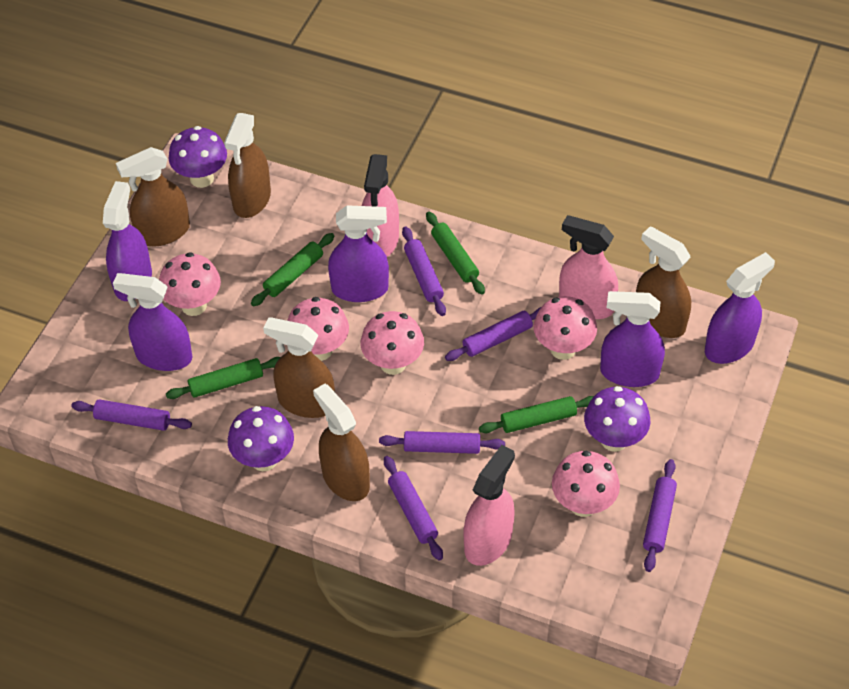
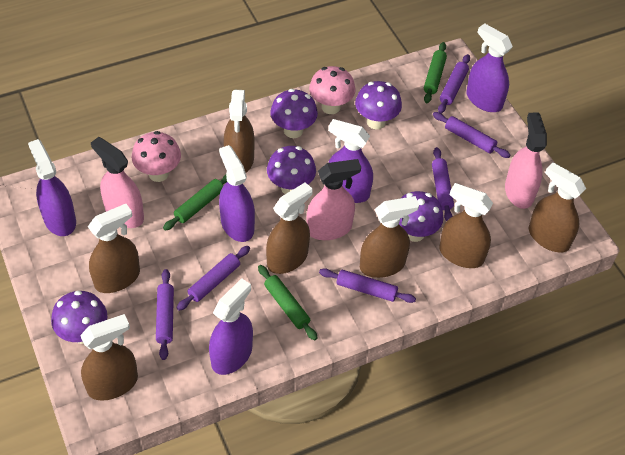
brown spray bottle: 5 -> 7
green rolling pin: 4 -> 3
pink mushroom: 5 -> 2
purple mushroom: 3 -> 5

